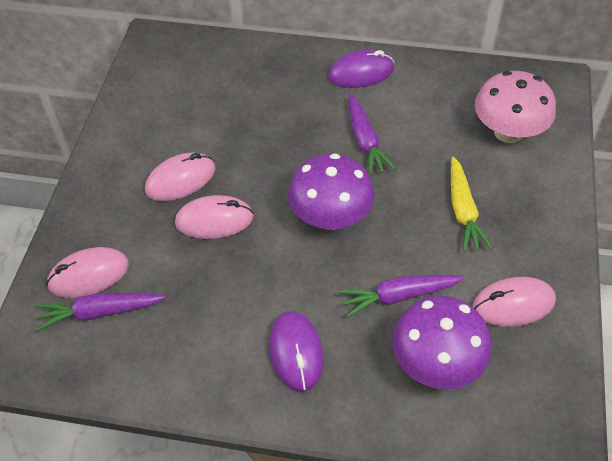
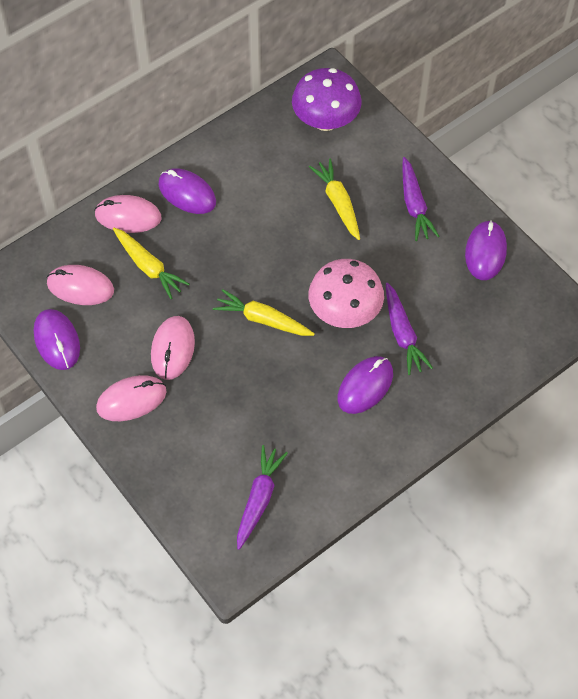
purple mouse: 2 -> 4
purple mushroom: 2 -> 1
yellow carrot: 1 -> 3

